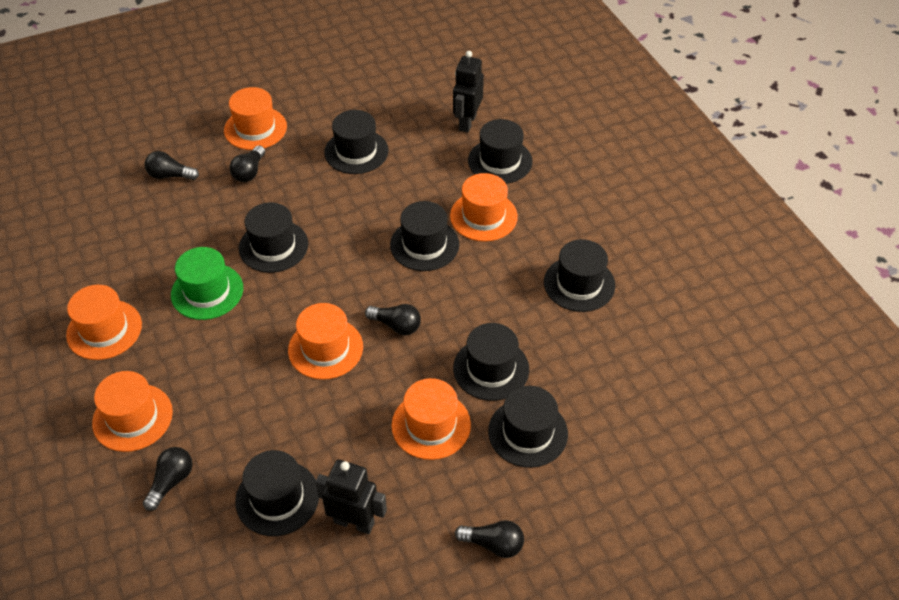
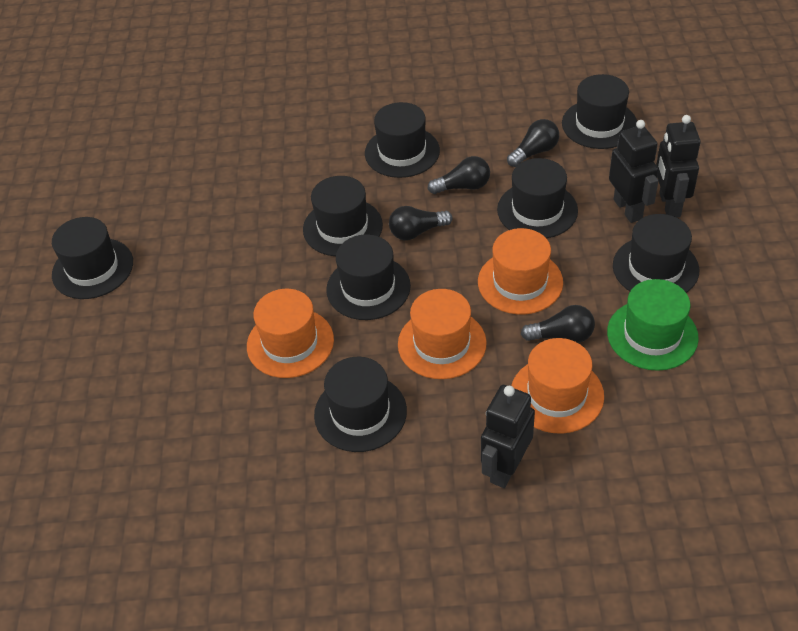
black light bulb: 5 -> 4
black robot: 2 -> 3
orange hat: 6 -> 4

